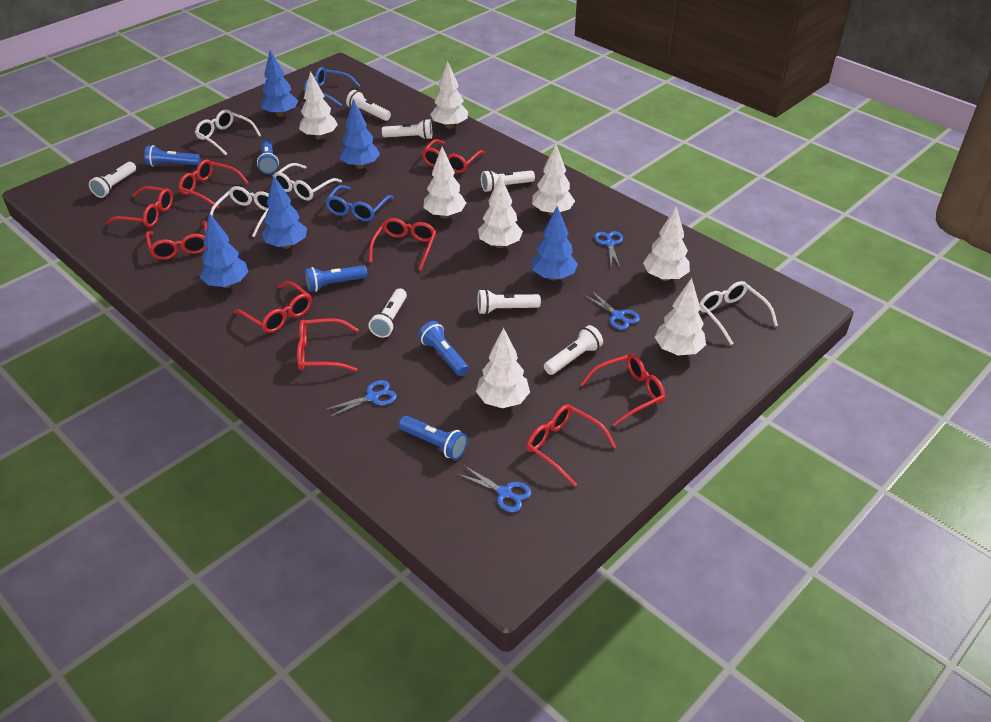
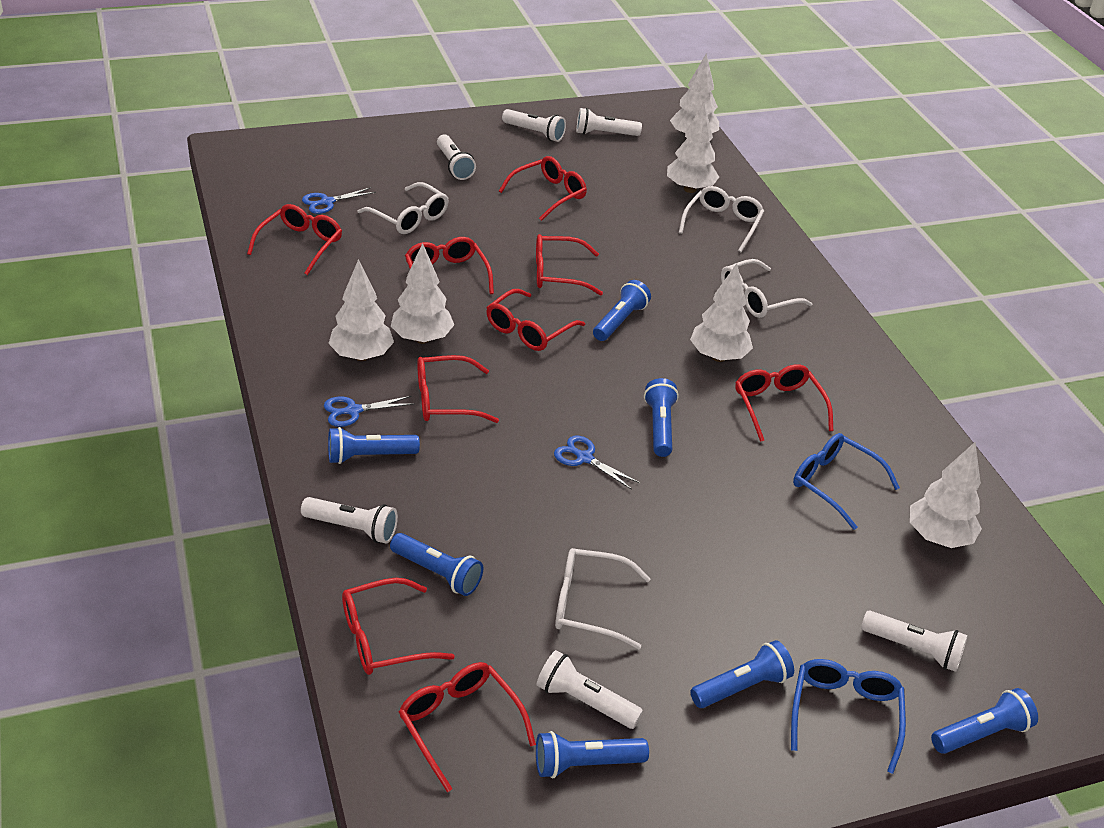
blue flashlight: 5 -> 7
blue scissors: 4 -> 3
blue tree: 5 -> 0
white flashlight: 7 -> 6
white tree: 8 -> 6

